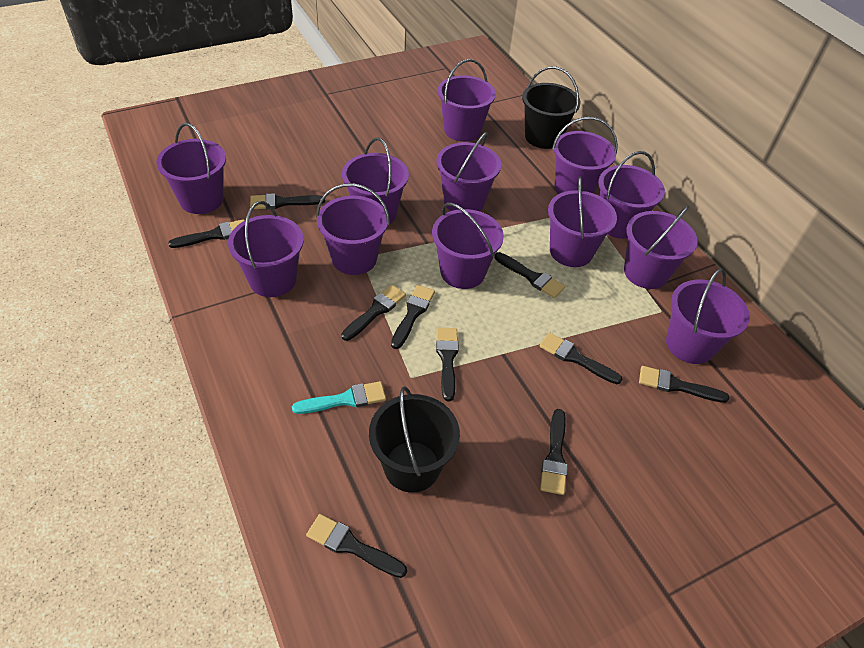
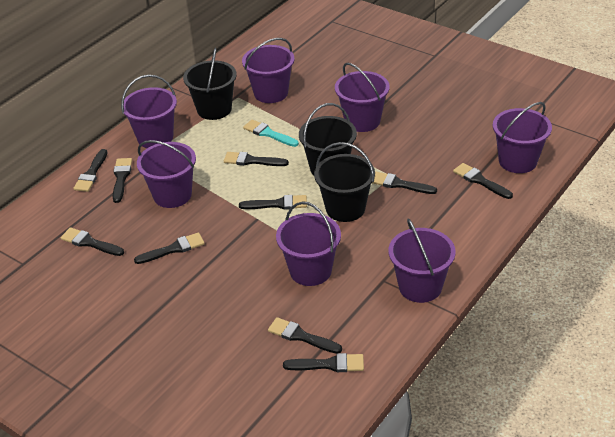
black bucket: 2 -> 3
purple bucket: 12 -> 7

